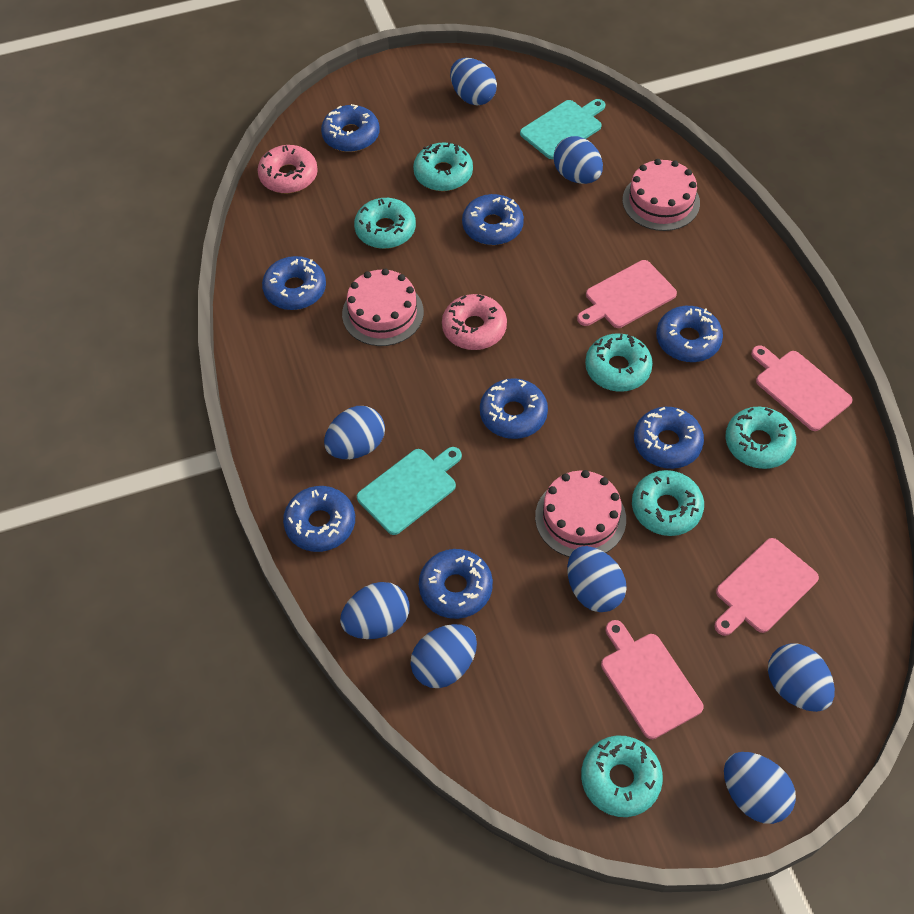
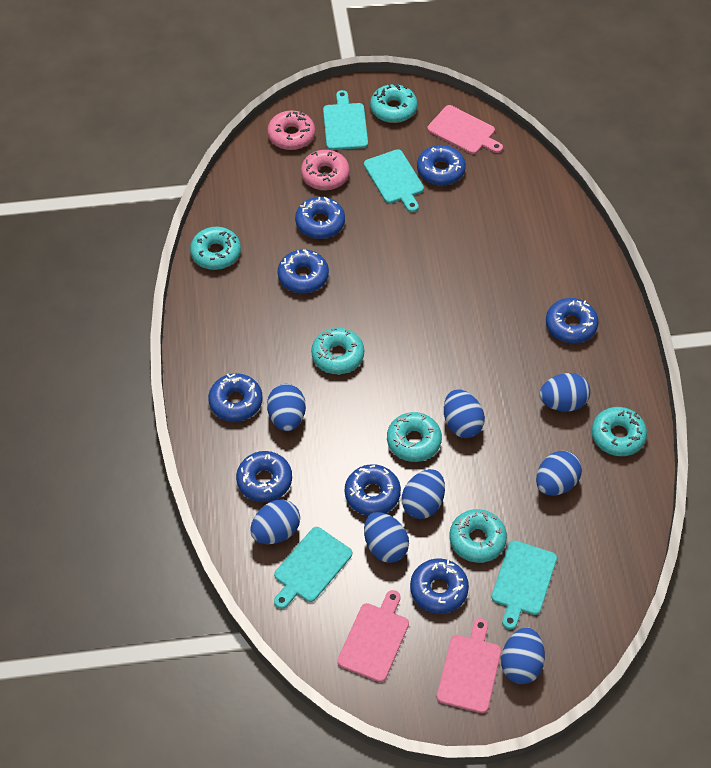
pink cake: 3 -> 0
pink cutting board: 4 -> 3
turquoise cutting board: 2 -> 4

